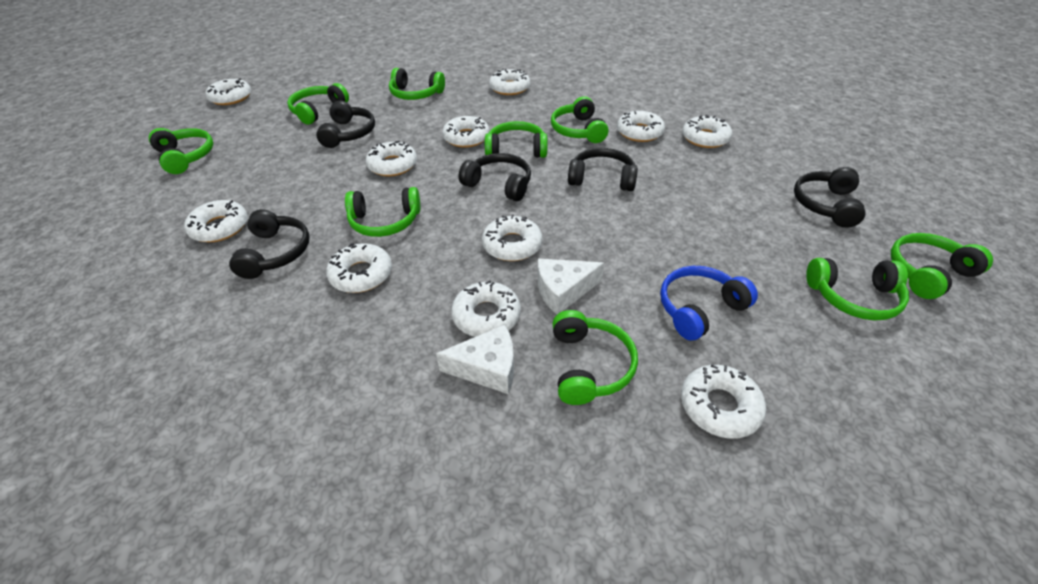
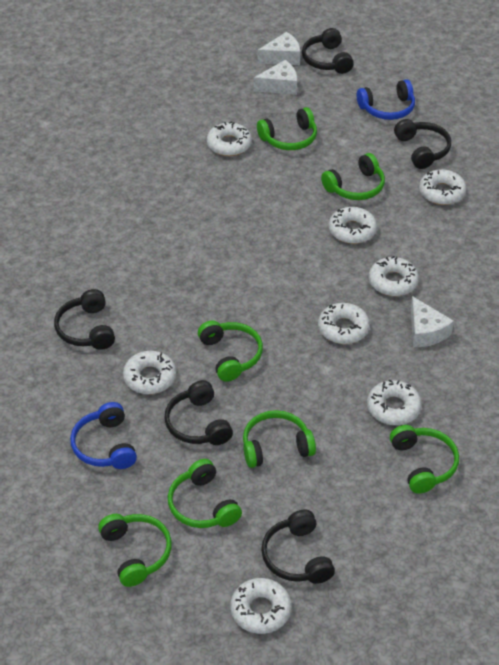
blue headphones: 1 -> 2
green headphones: 9 -> 7
white cheese: 2 -> 3
white donut: 11 -> 8

